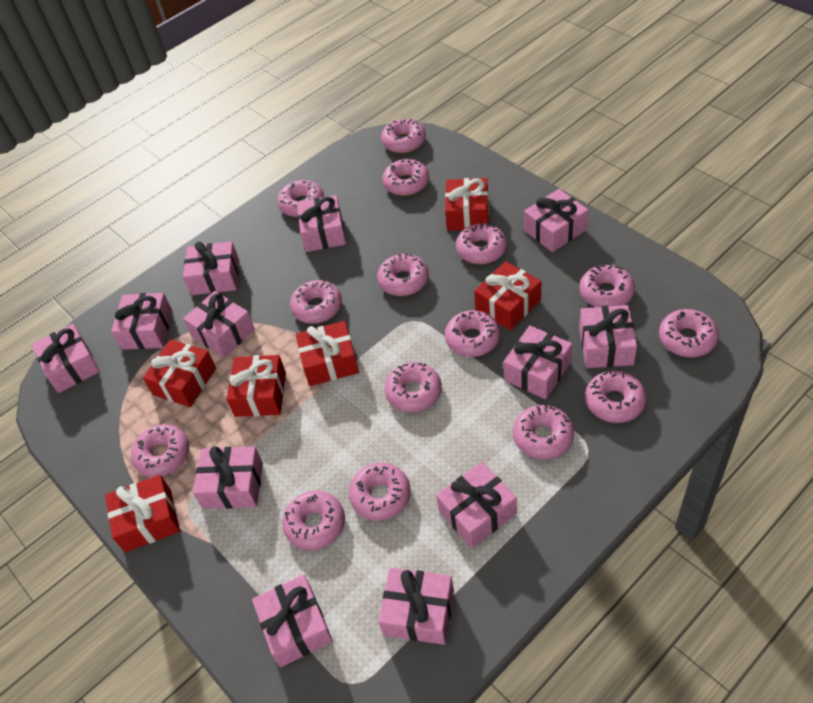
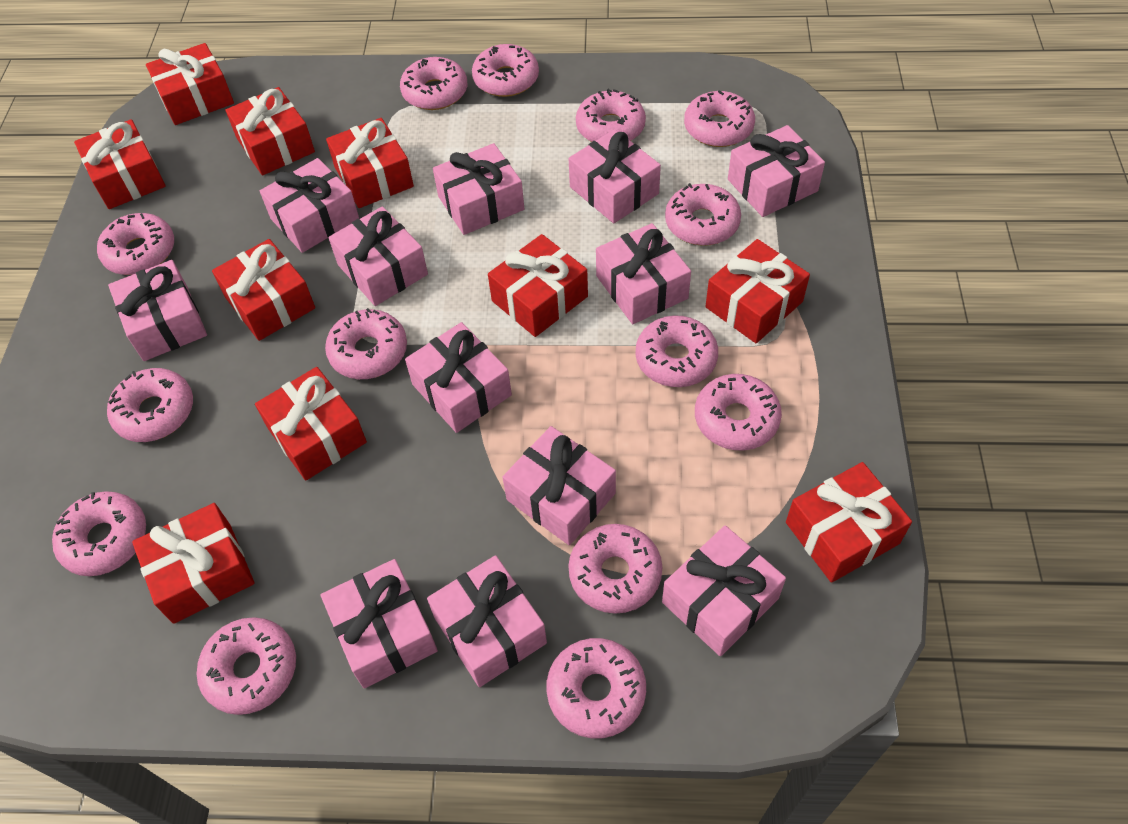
pink donut: 15 -> 14
red gift: 6 -> 10

